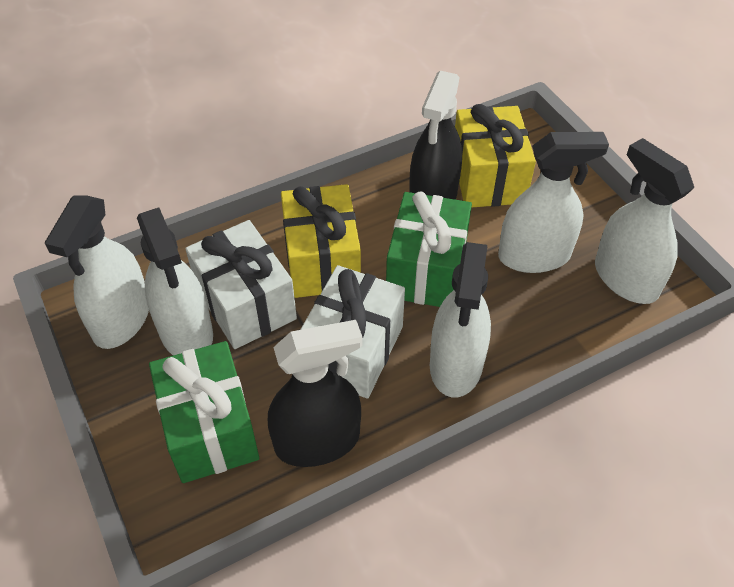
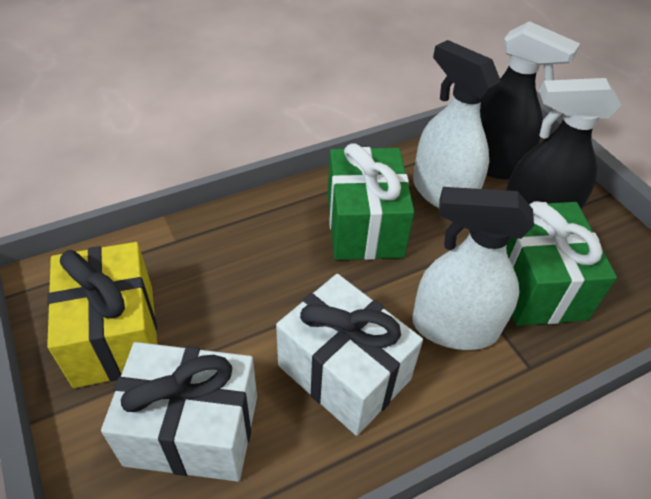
white spray bottle: 5 -> 2
yellow gift: 2 -> 1

